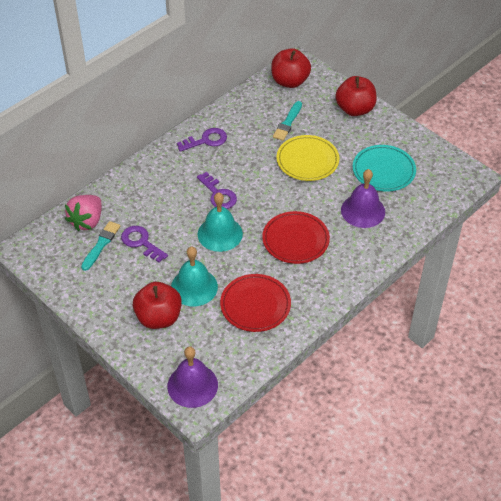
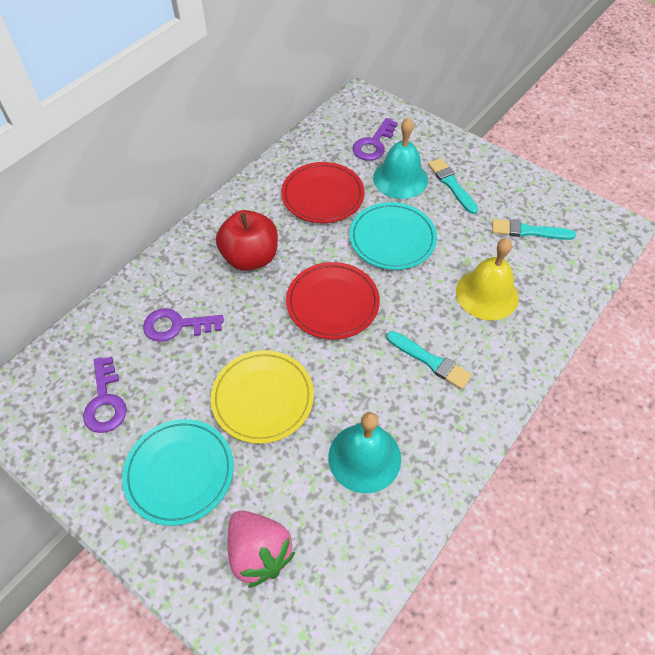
purple bell: 2 -> 0
red apple: 3 -> 1
turquoise brush: 2 -> 3
turquoise plate: 1 -> 2
yellow bell: 0 -> 1

